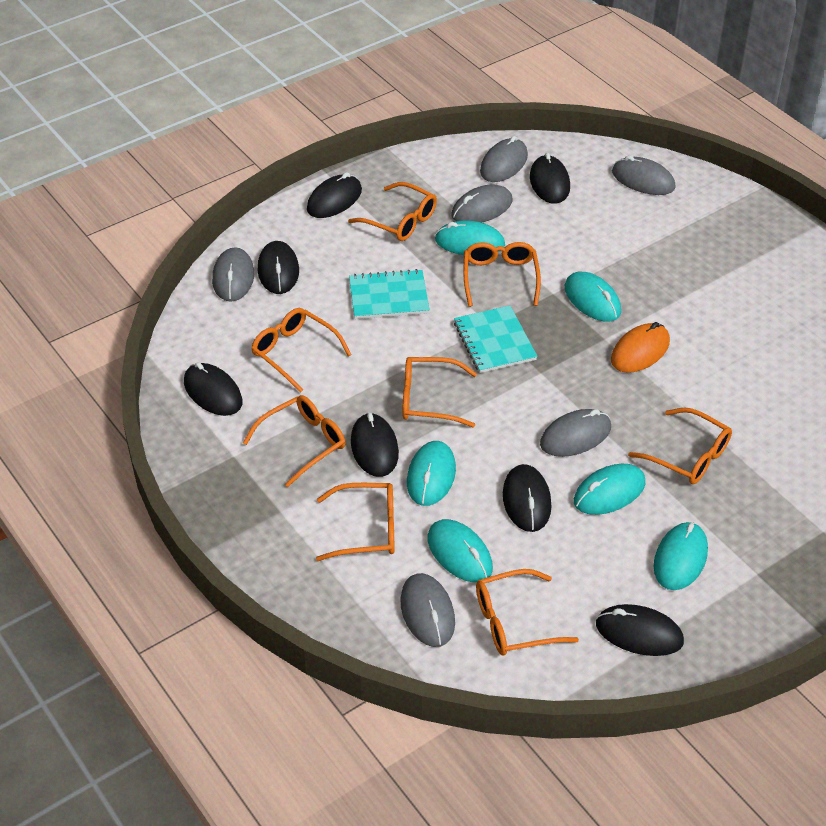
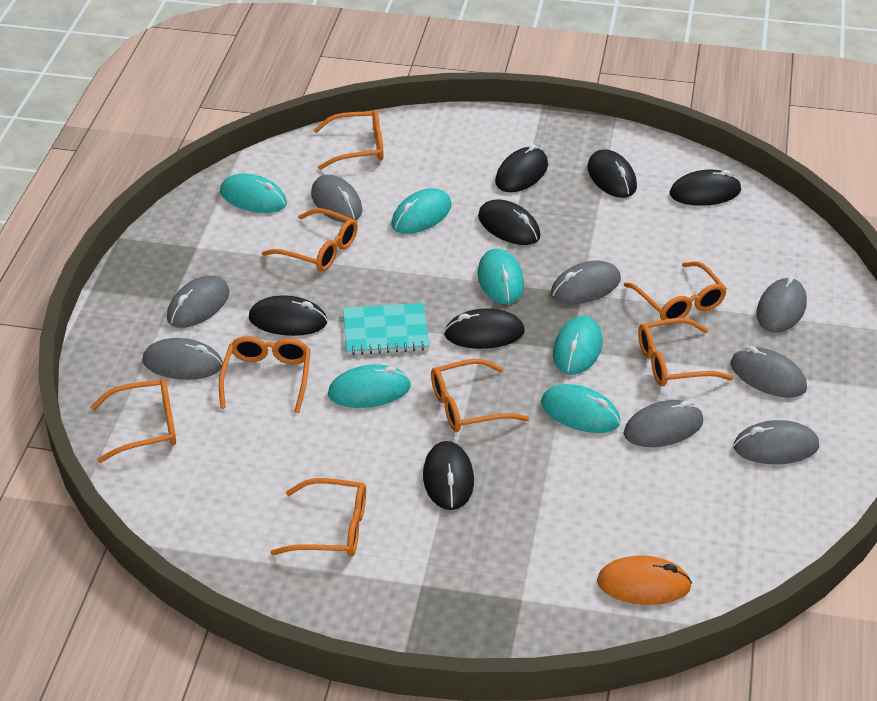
grey mouse: 6 -> 8
turquoise notebook: 2 -> 1

